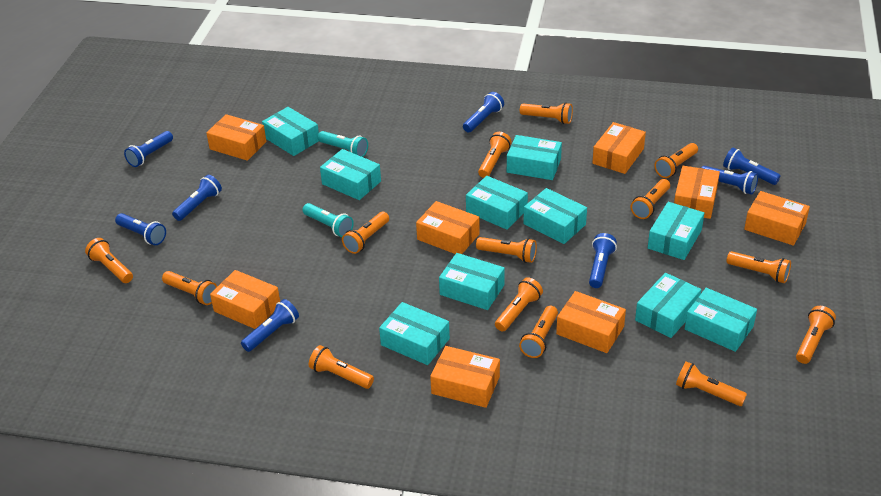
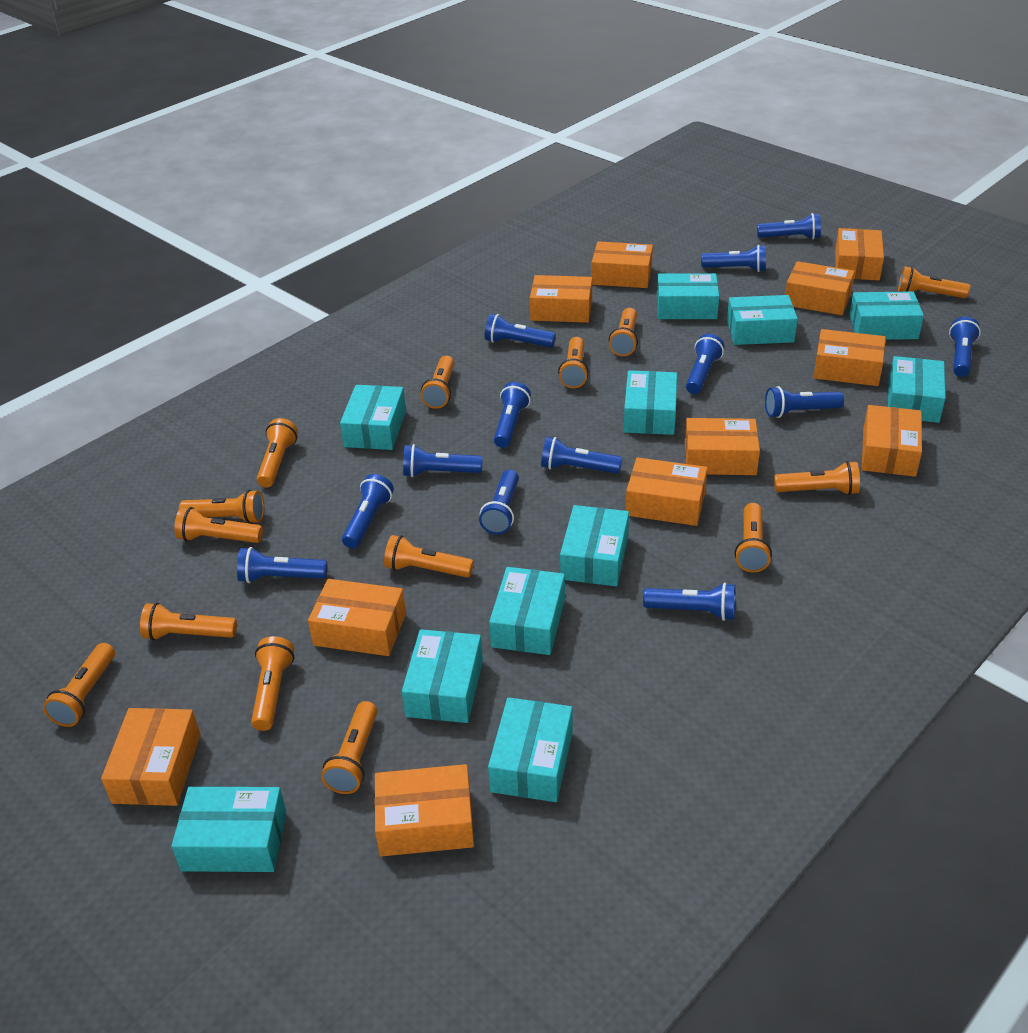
blue flashlight: 8 -> 13
orange box: 8 -> 11
turquoise box: 10 -> 11
turquoise flashlight: 2 -> 0

